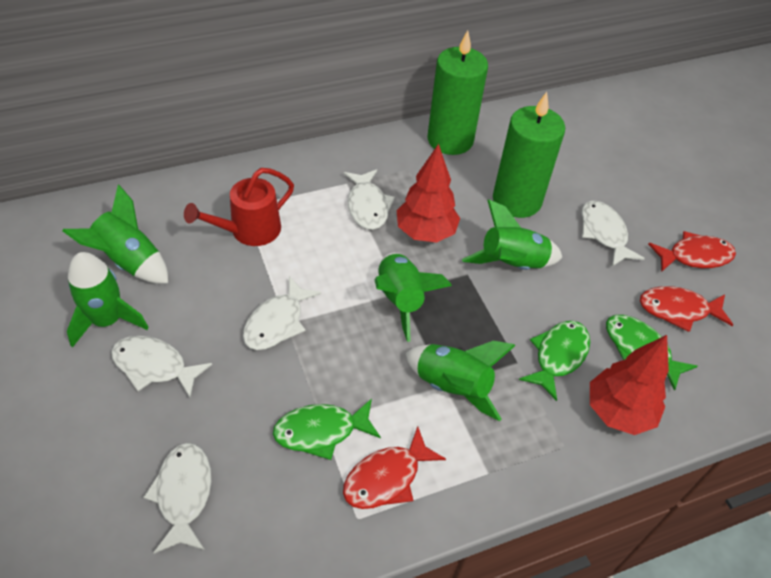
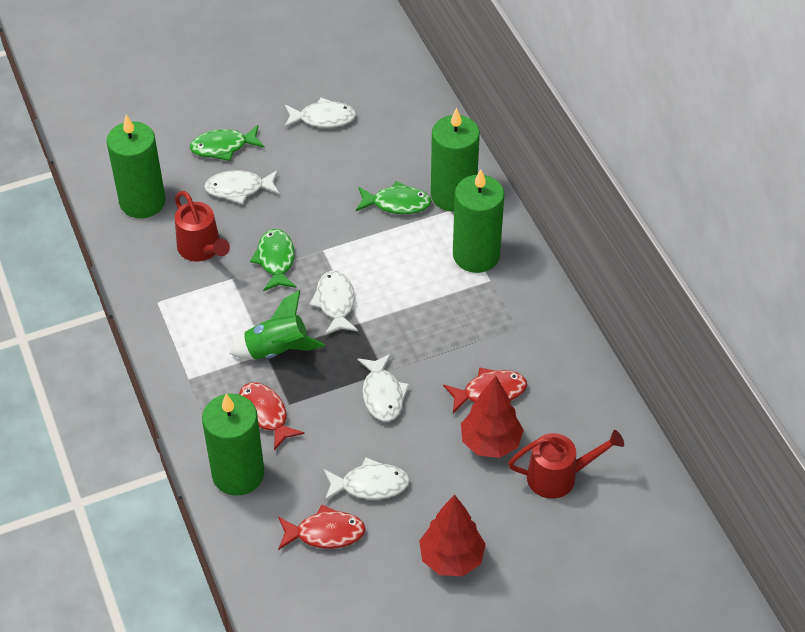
green candle: 2 -> 4
green rocket: 5 -> 1
red watering can: 1 -> 2

